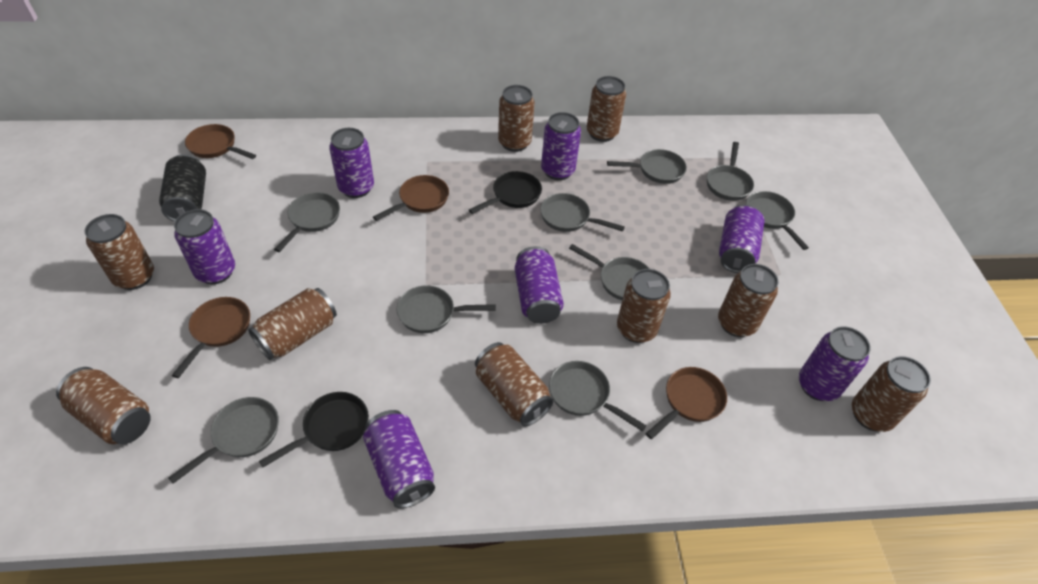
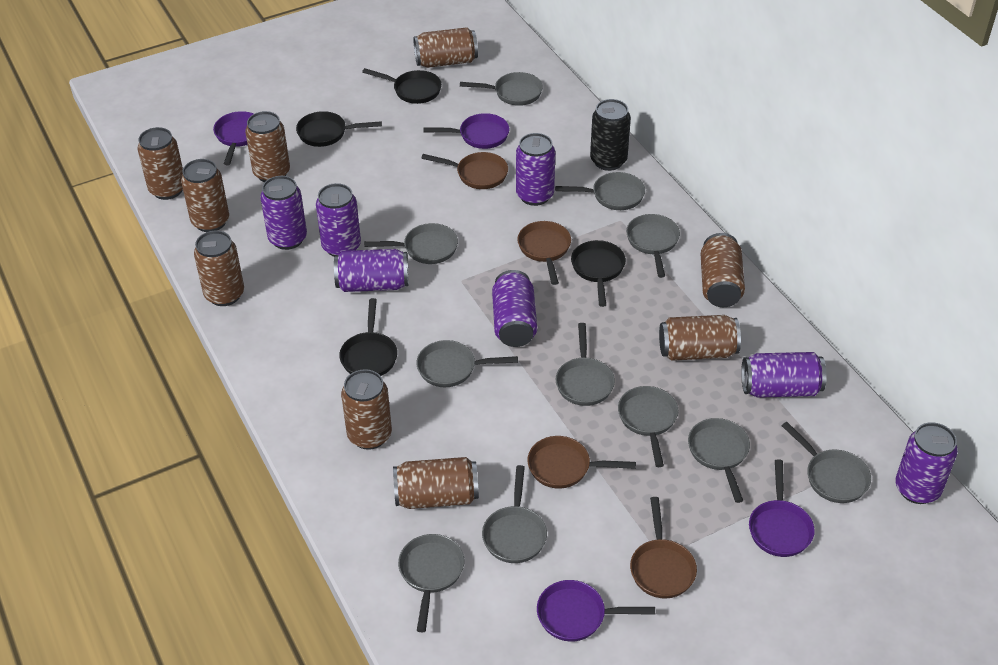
black pan: 2 -> 4
grey pan: 9 -> 11
purple pan: 0 -> 4

